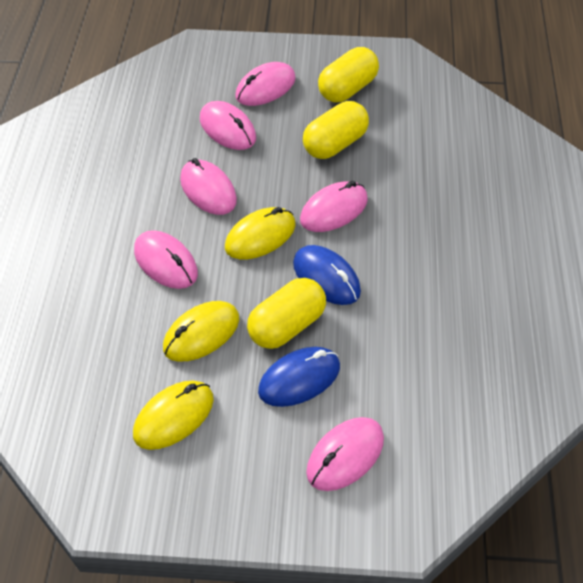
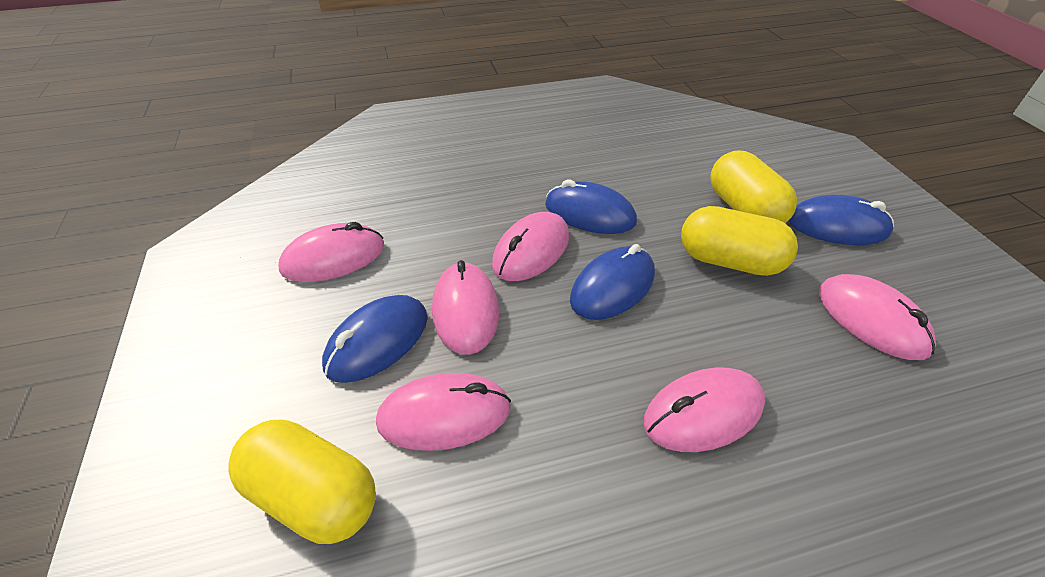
blue mouse: 2 -> 4
yellow mouse: 3 -> 0

